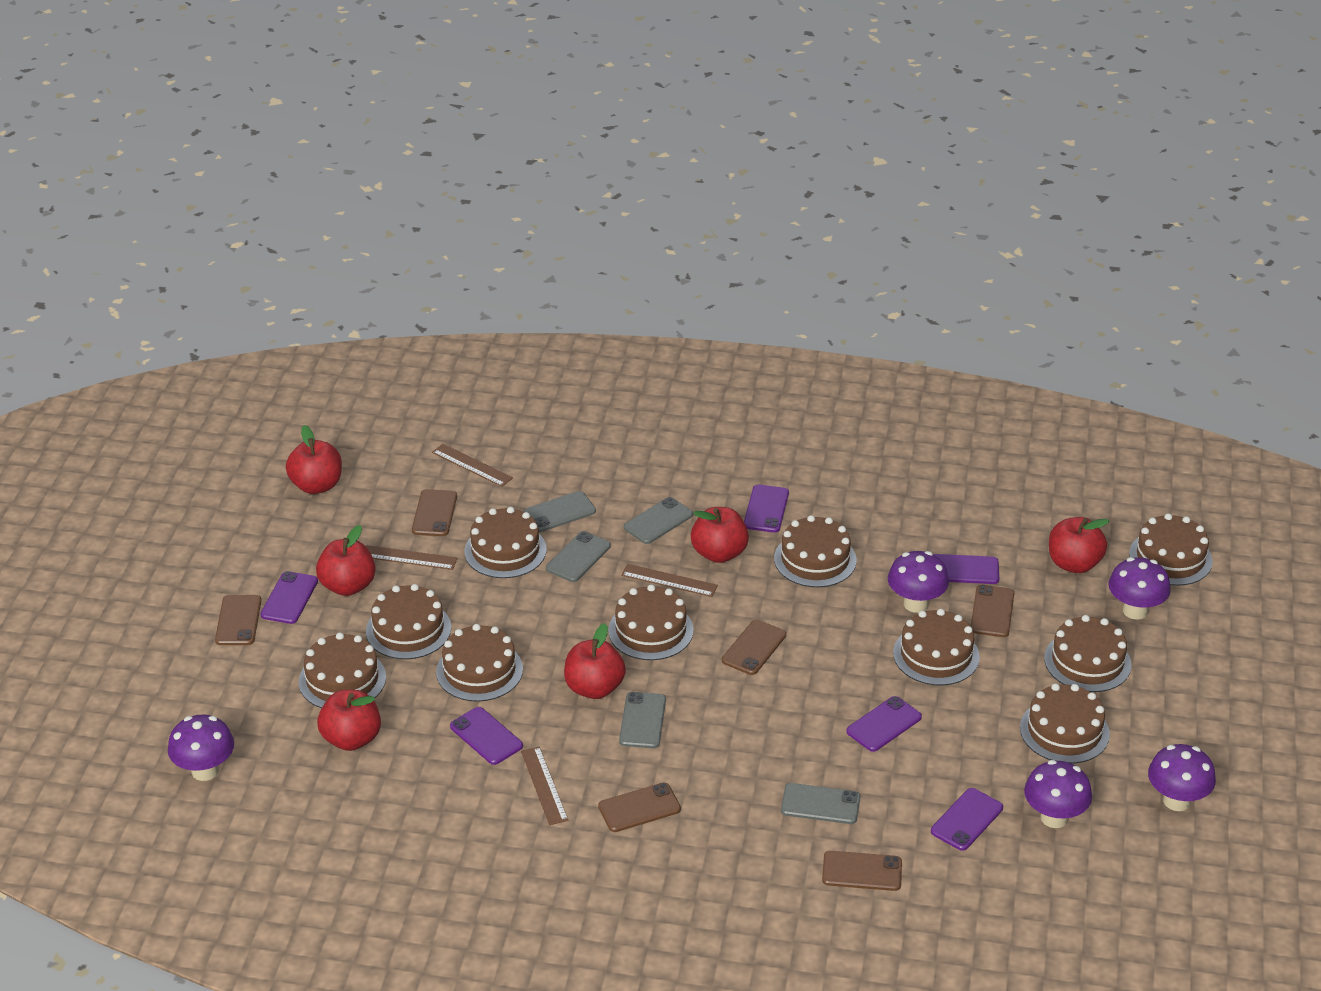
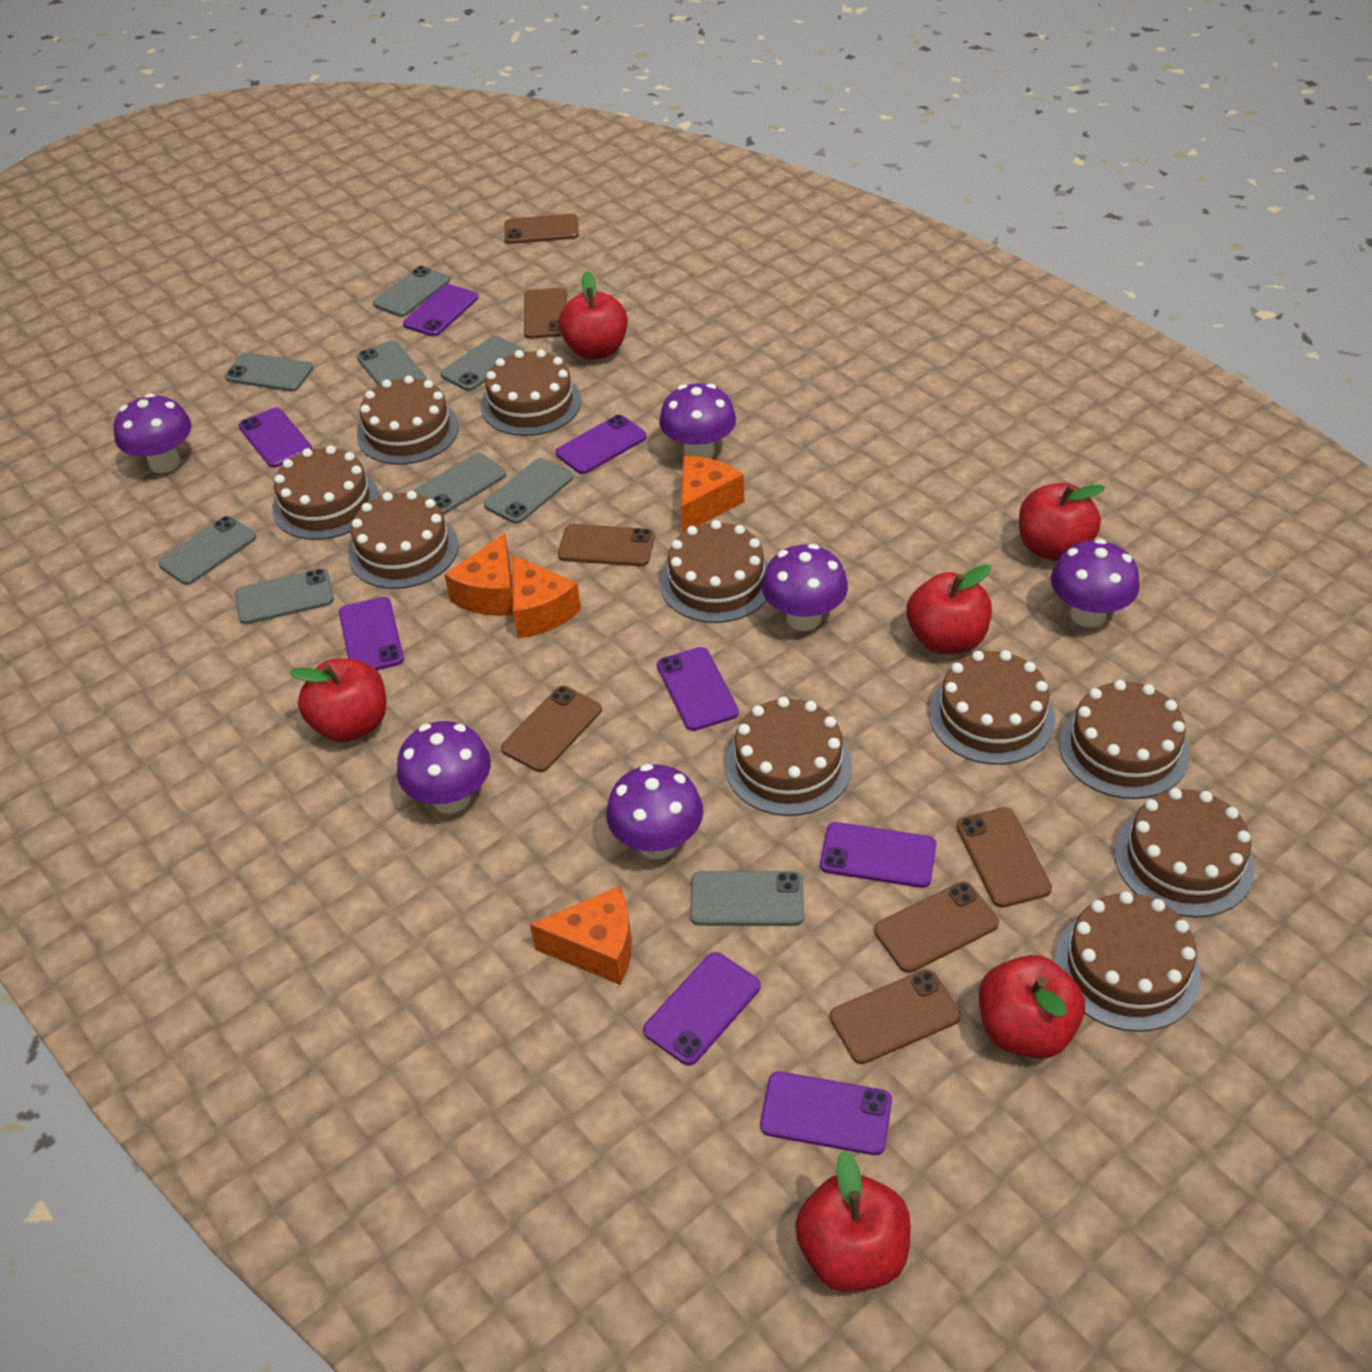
brown phone: 6 -> 7
brown ruler: 4 -> 0
grey phone: 5 -> 9
orange cheese: 0 -> 4
purple mushroom: 5 -> 6
purple phone: 6 -> 8

